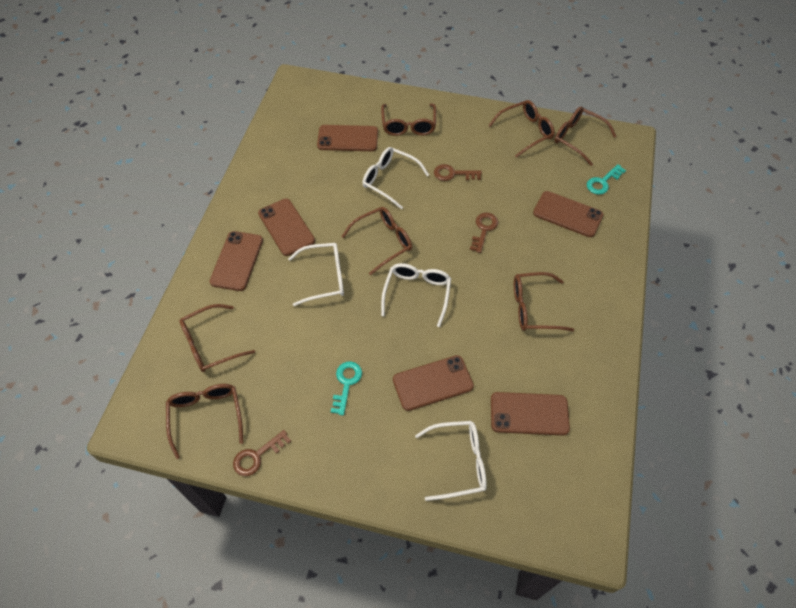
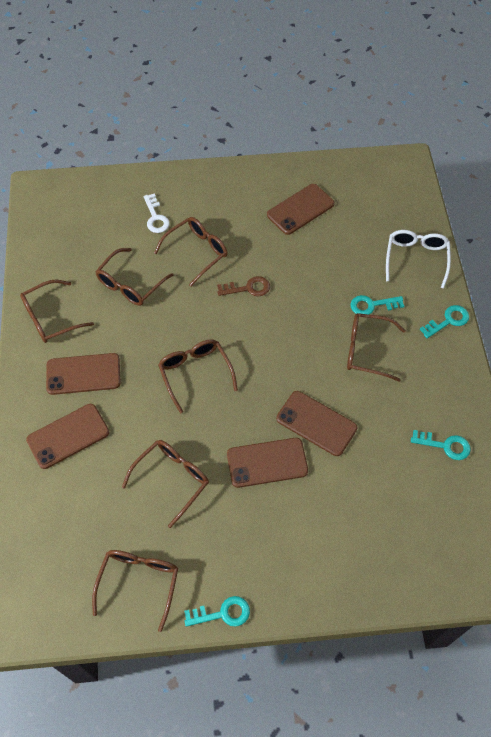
brown key: 3 -> 1
brown phone: 6 -> 5
turquoise key: 2 -> 4
white glasses: 4 -> 1
white key: 0 -> 1

